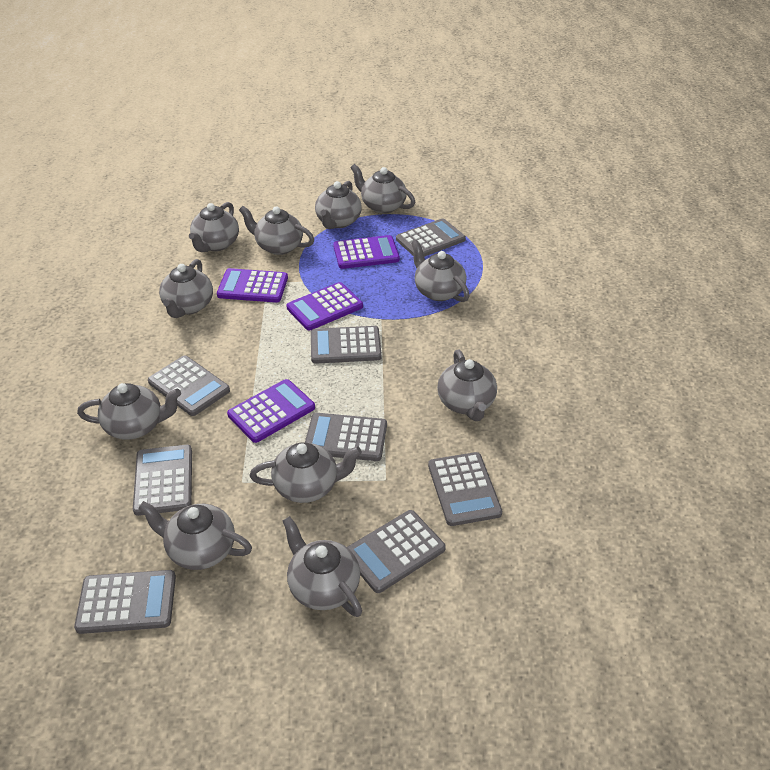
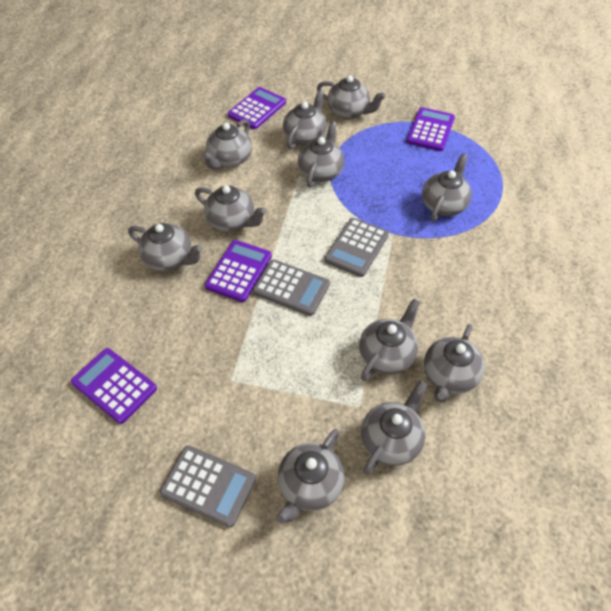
grey calculator: 8 -> 3

